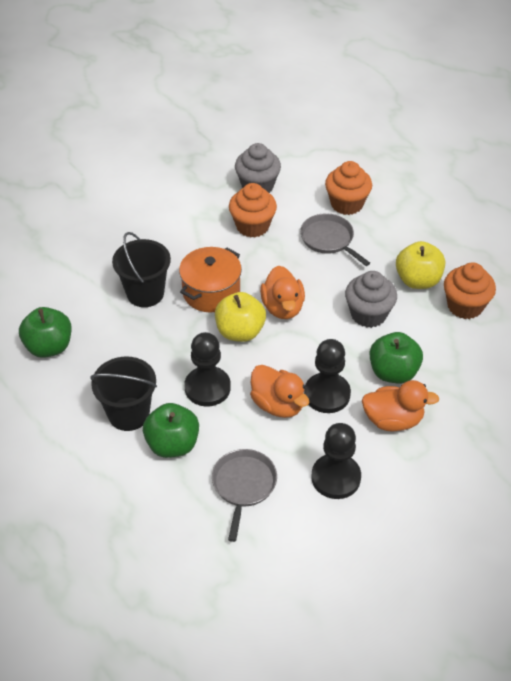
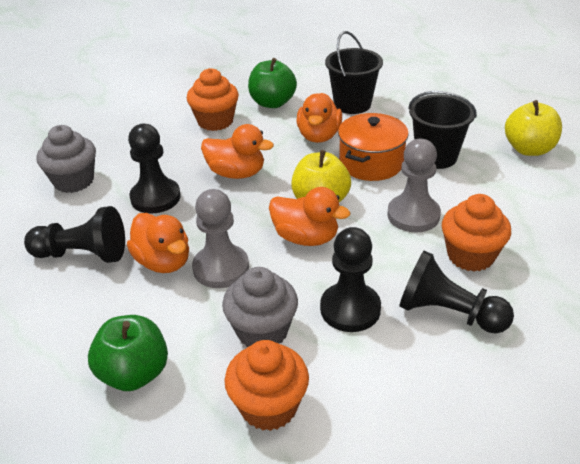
black pawn: 3 -> 4
green apple: 3 -> 2
grey pan: 2 -> 0
grey pawn: 0 -> 2
orange duck: 3 -> 4

